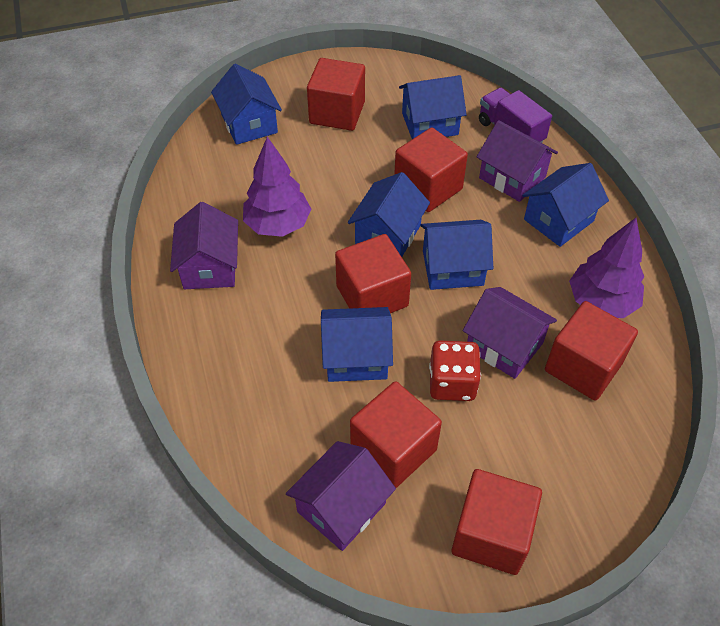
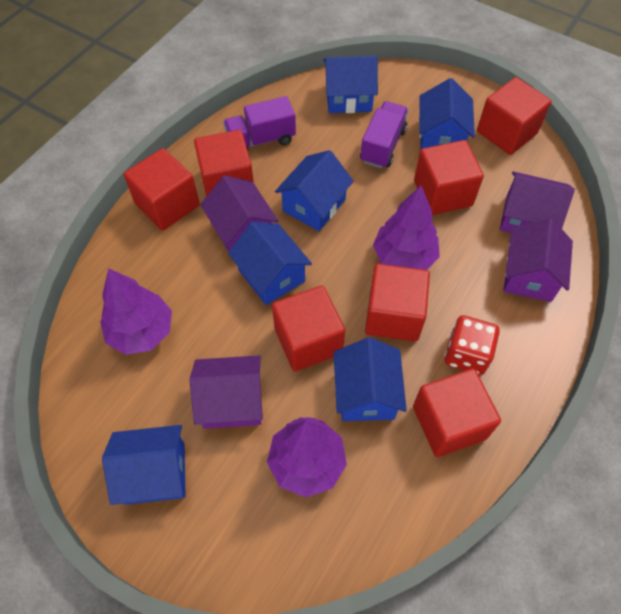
purple tree: 2 -> 3
purple truck: 1 -> 2
red cube: 6 -> 7

